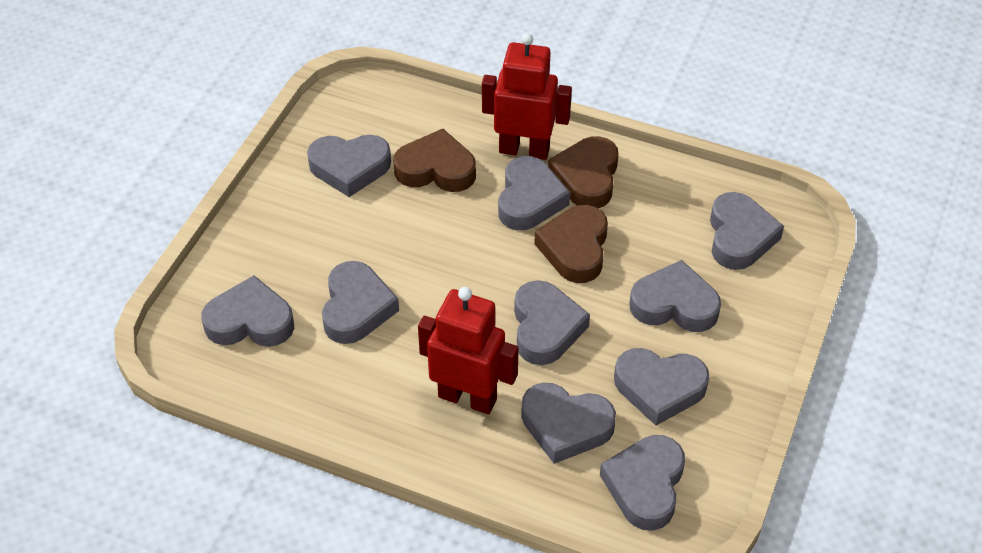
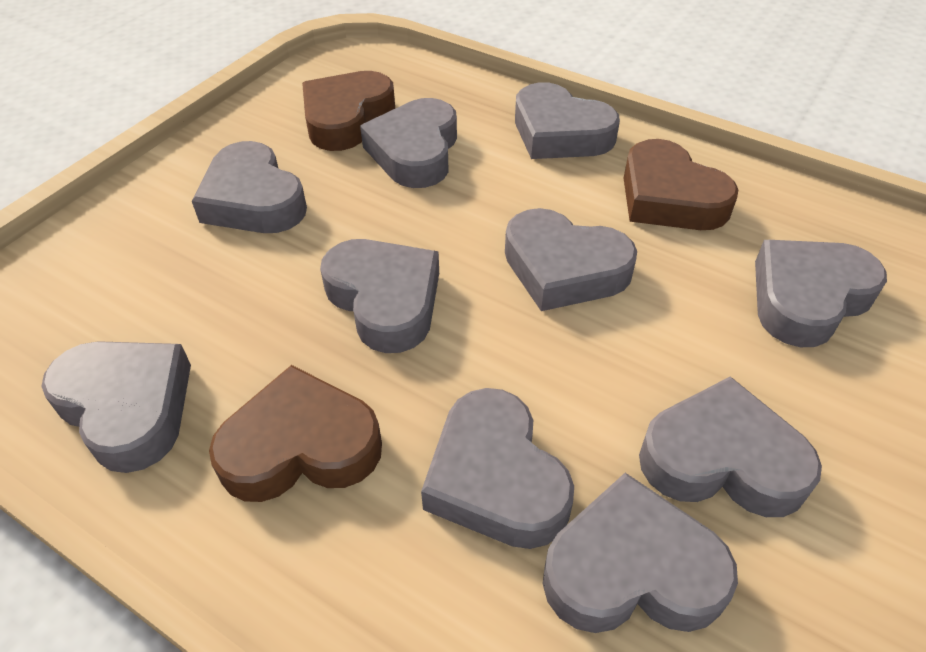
red robot: 2 -> 0

